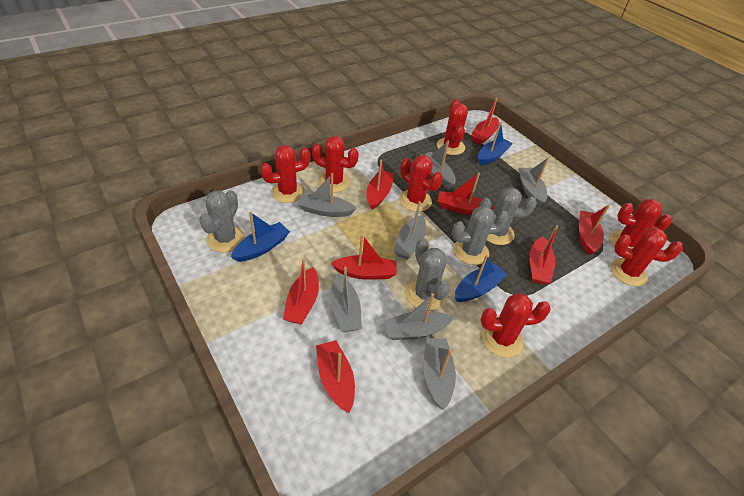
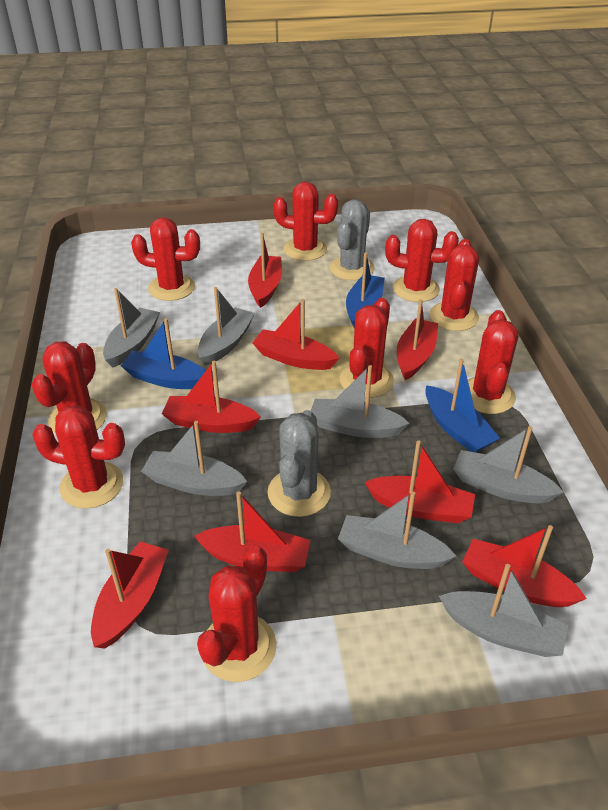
grey cactus: 4 -> 2
red cactus: 7 -> 9

